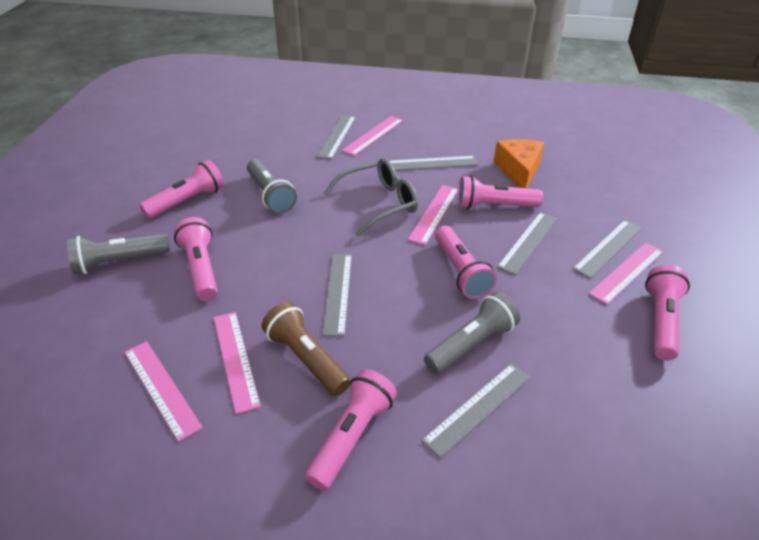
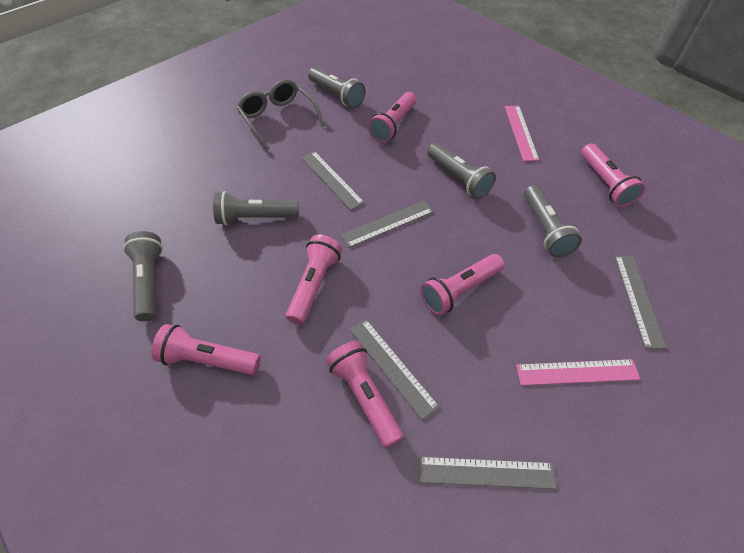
brown flashlight: 1 -> 0
grey flashlight: 3 -> 5
grey ruler: 6 -> 5
orange cheese: 1 -> 0
pink ruler: 5 -> 2

